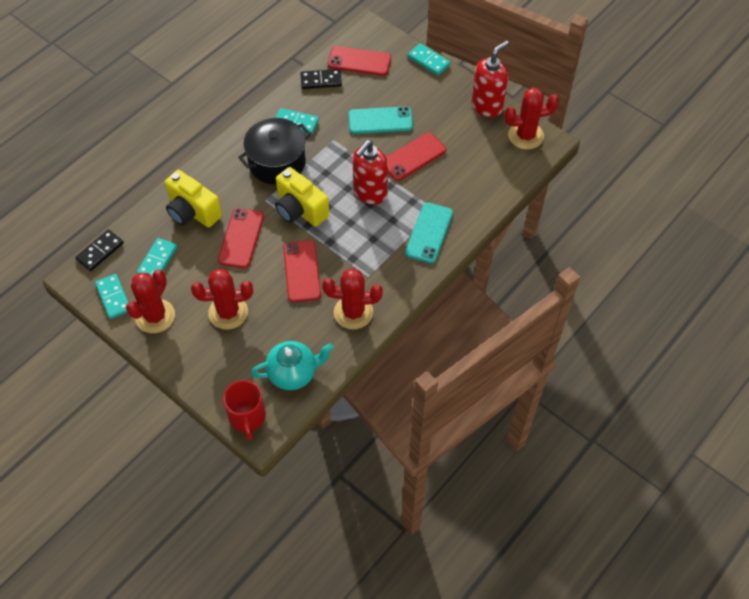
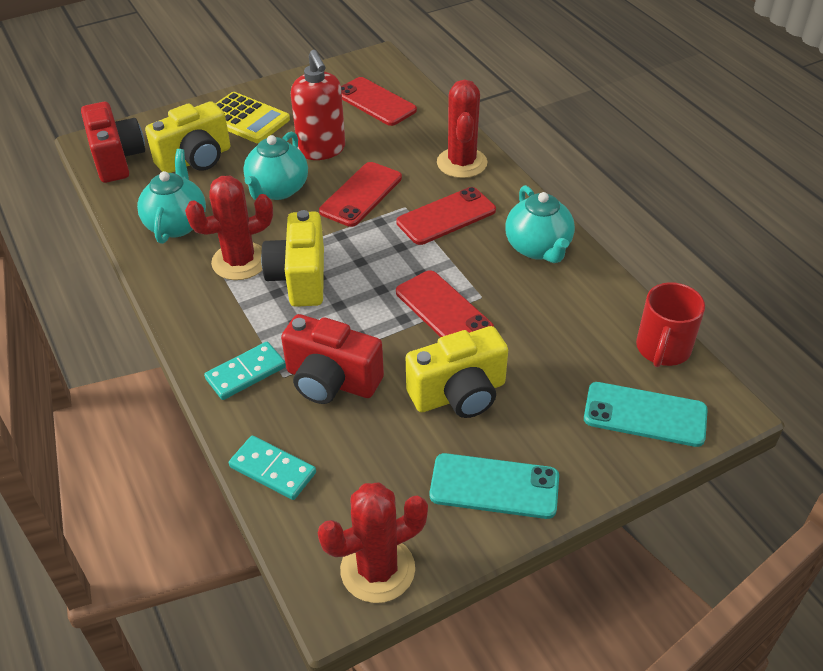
black domino: 2 -> 0
black pot: 1 -> 0
red cactus: 4 -> 3
red camera: 0 -> 2
red soap dispenser: 2 -> 1
turquoise domino: 4 -> 2
turquoise teapot: 1 -> 3
yellow calculator: 0 -> 1
yellow camera: 2 -> 3

